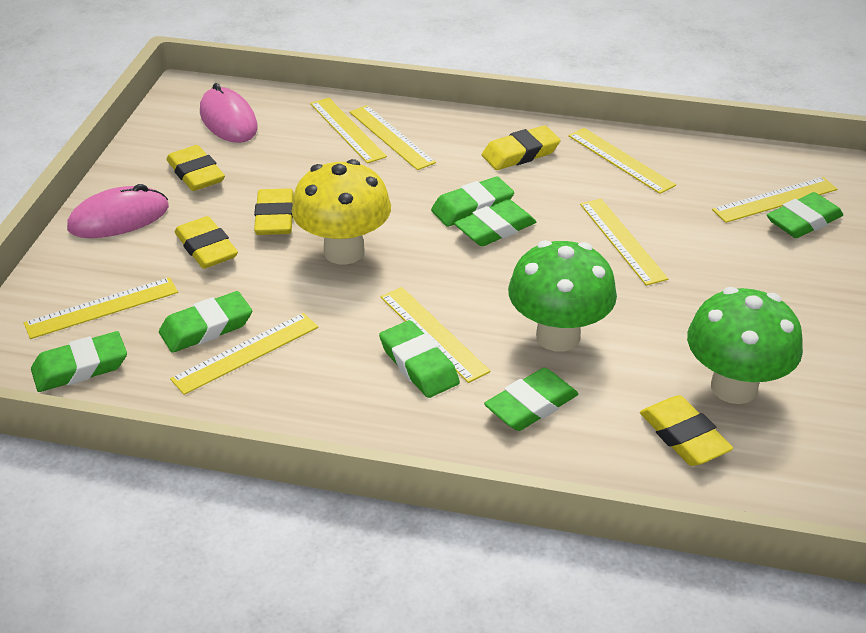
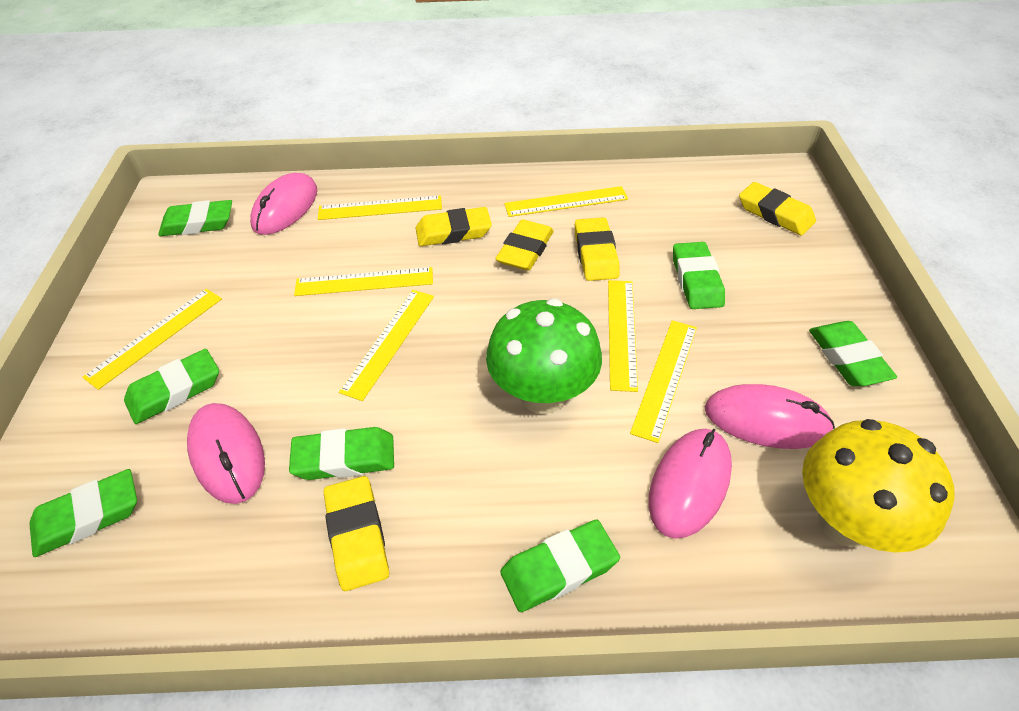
green mushroom: 2 -> 1
pink mouse: 2 -> 4
yellow ruler: 8 -> 7

